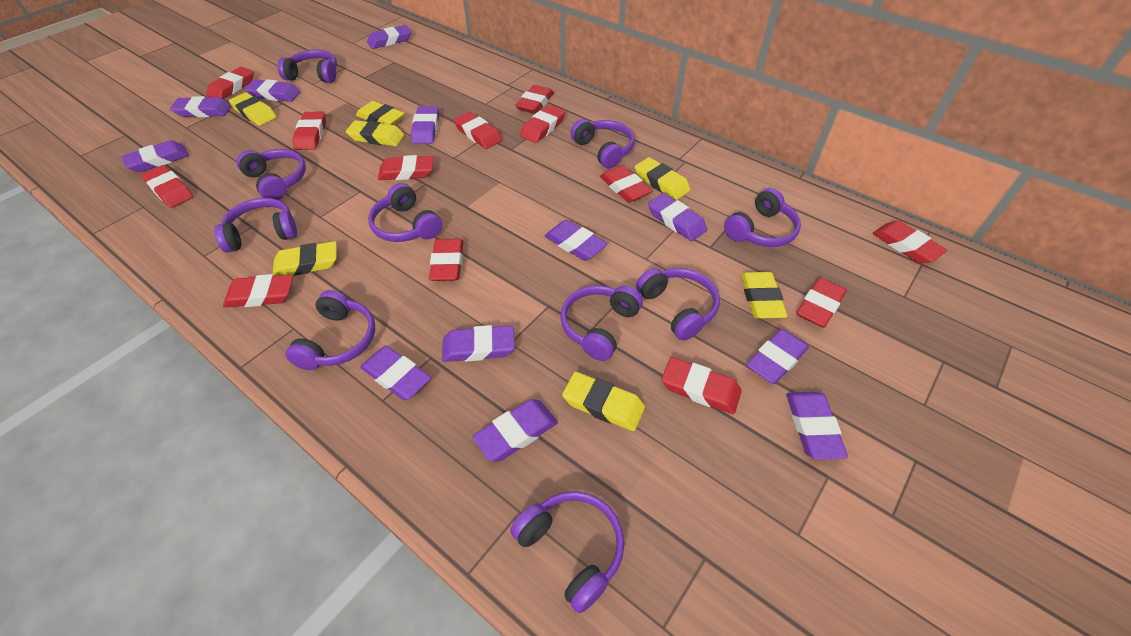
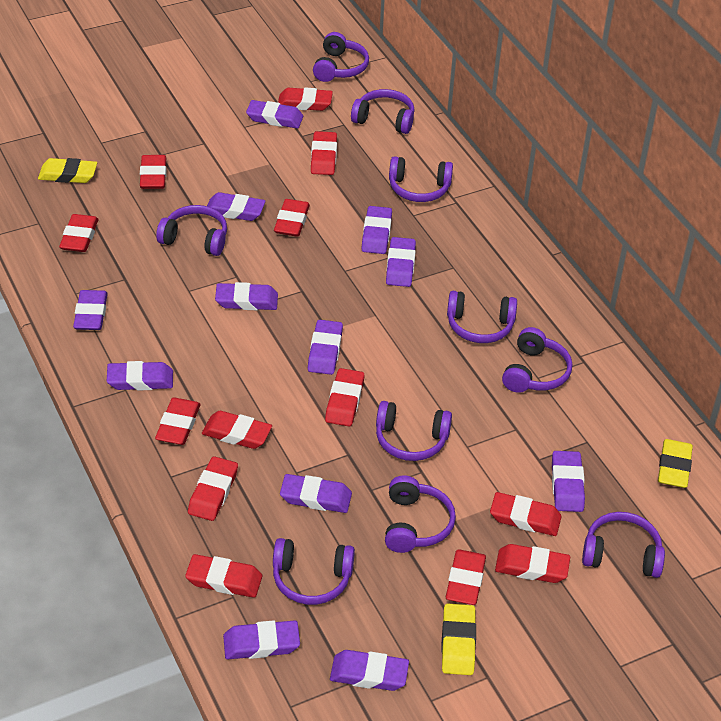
yellow eraser: 7 -> 3

